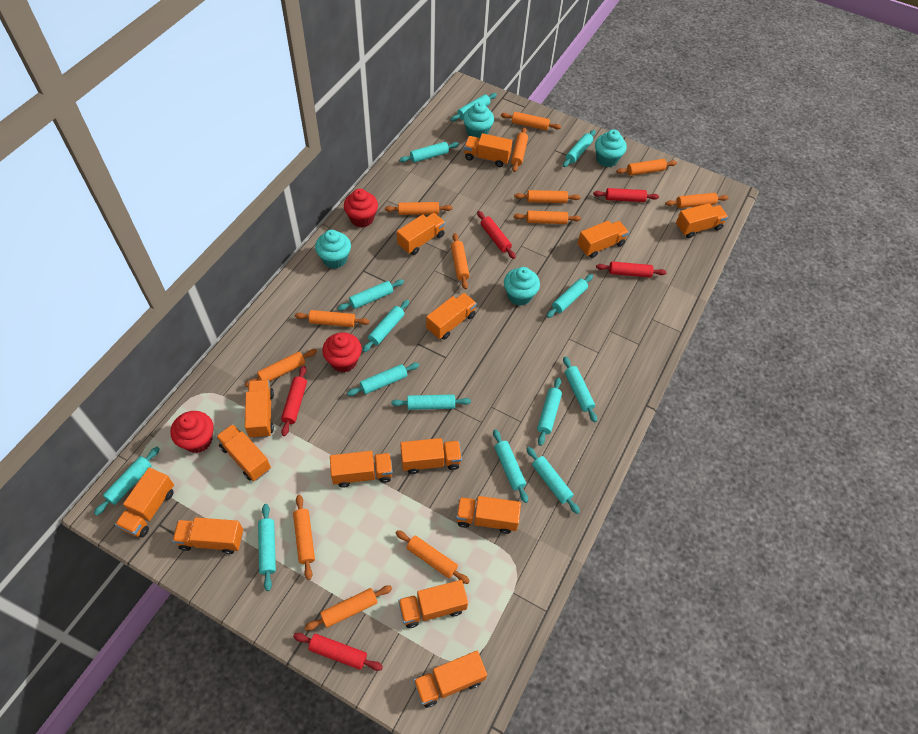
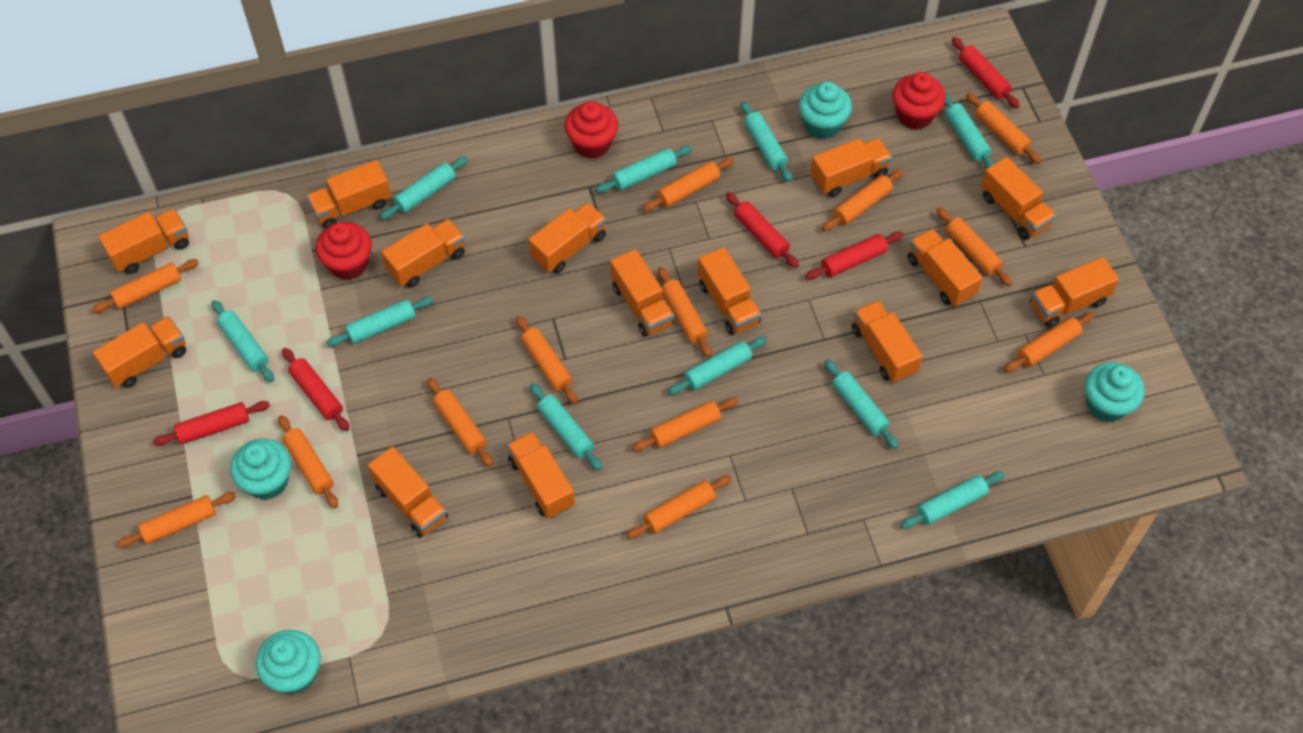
turquoise rolling pin: 14 -> 10

